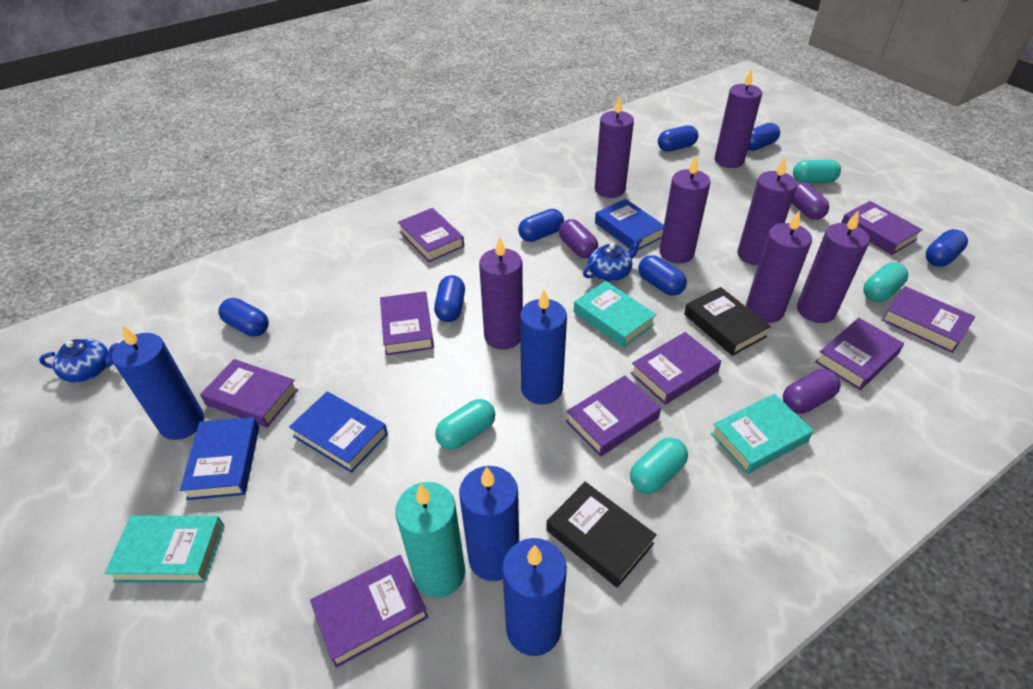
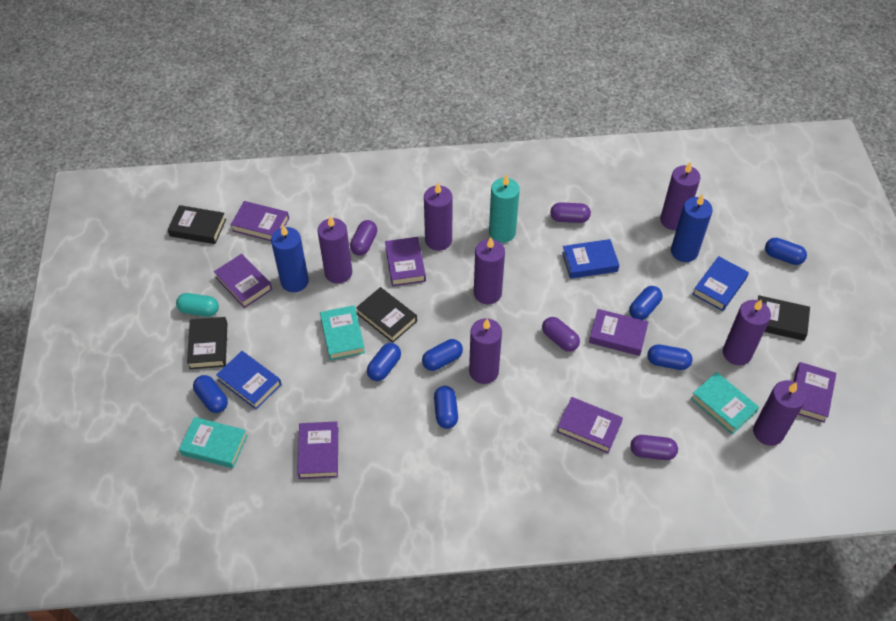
black book: 2 -> 4
blue candle: 4 -> 2
blue teapot: 2 -> 0
purple book: 9 -> 7
purple capsule: 3 -> 4
turquoise capsule: 4 -> 1

